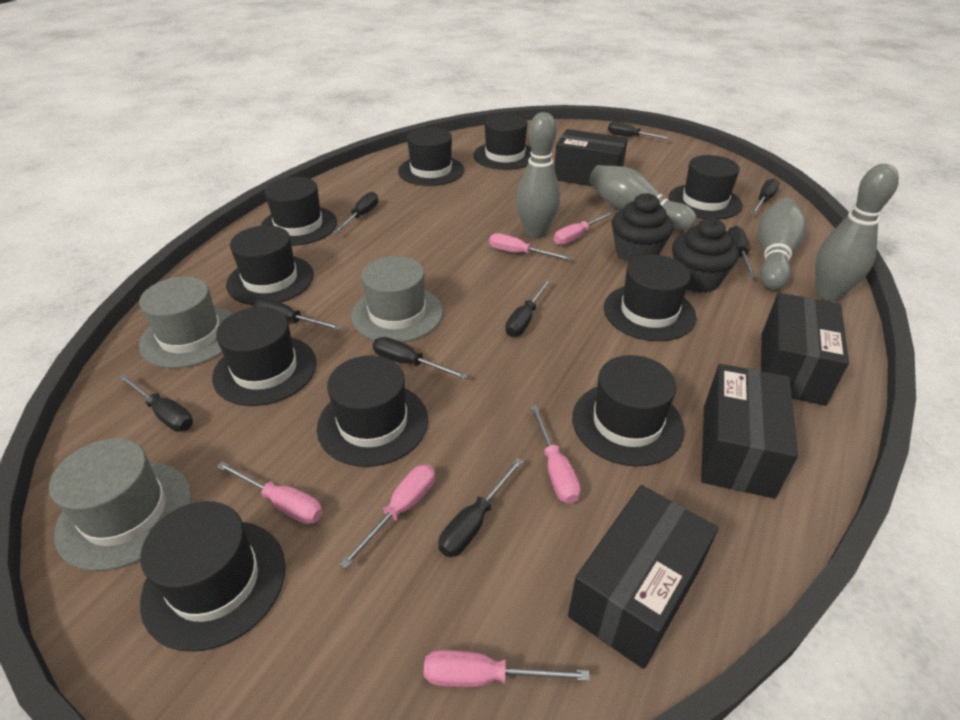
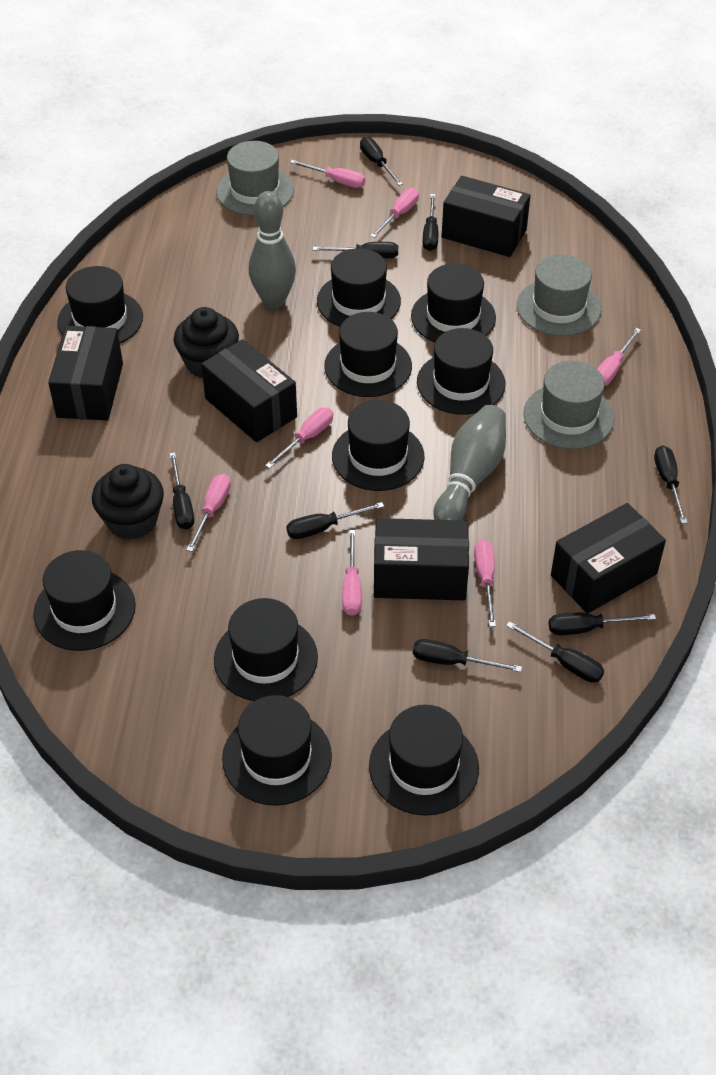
black box: 4 -> 5
grey bowling pin: 4 -> 2
pink screwdriver: 6 -> 7

